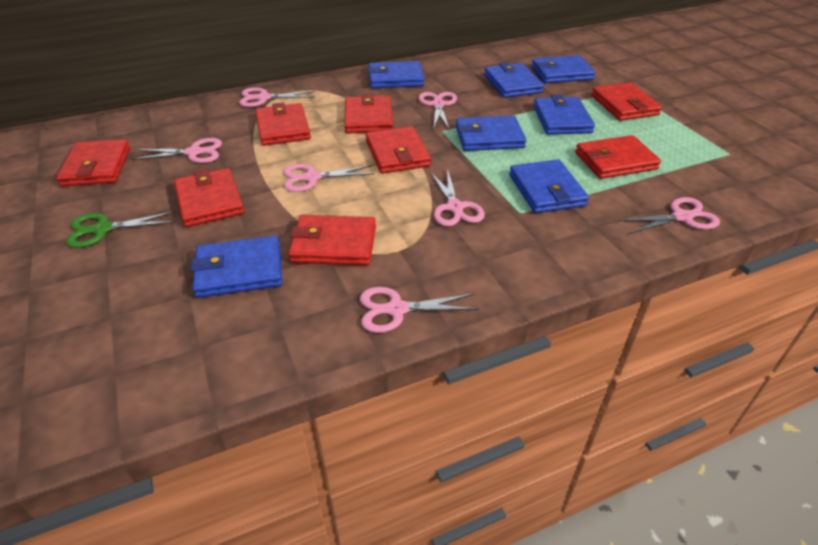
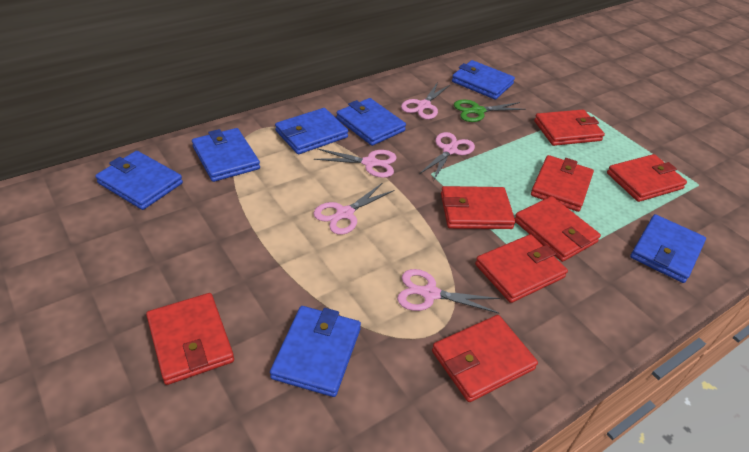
pink scissors: 7 -> 5

